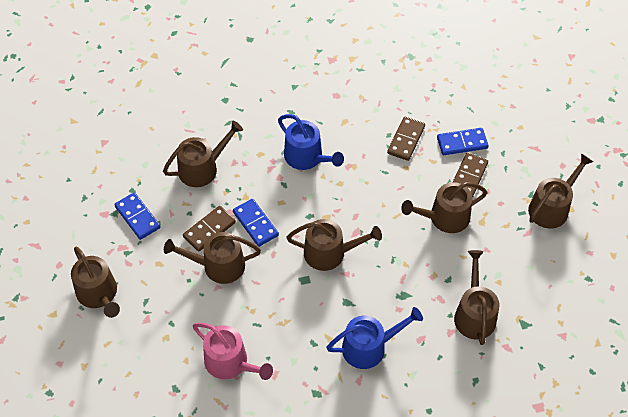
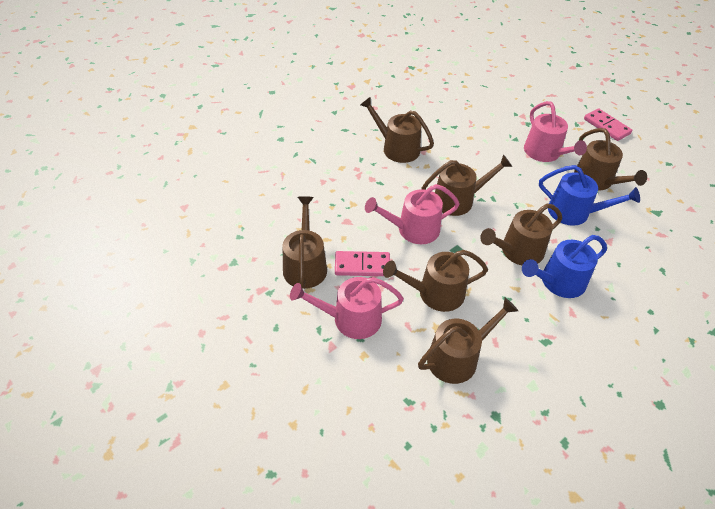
blue domino: 3 -> 0
brown domino: 3 -> 0
pink domino: 0 -> 2
pink watering can: 1 -> 3

